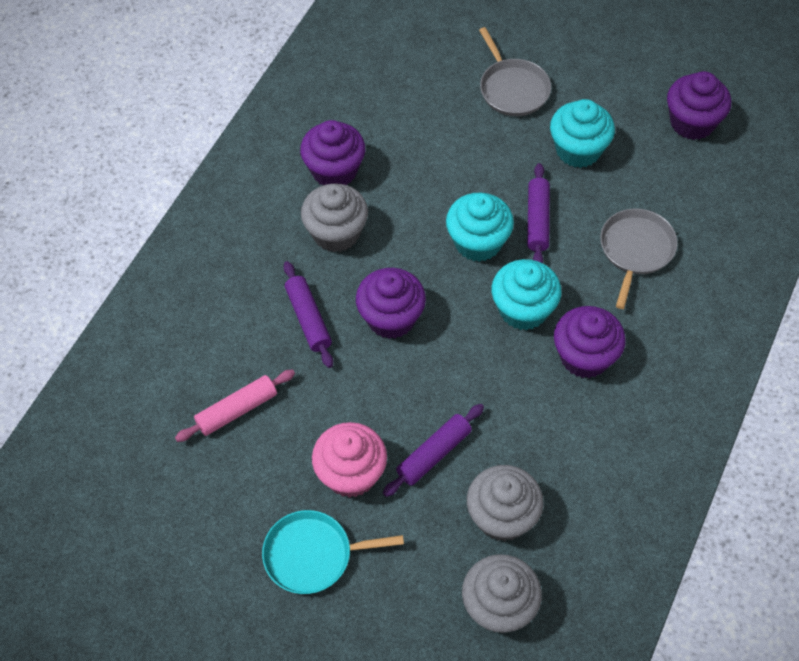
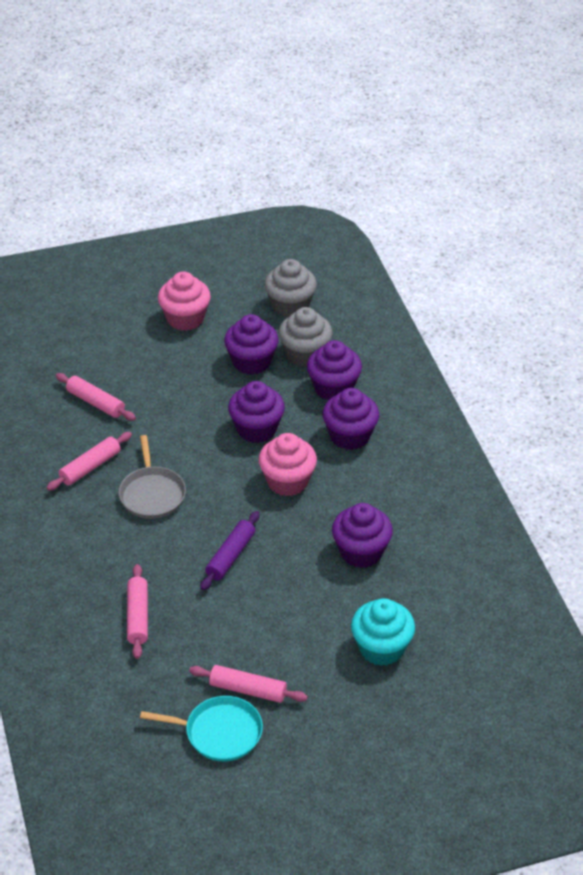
grey cupcake: 3 -> 2
grey pan: 2 -> 1
pink cupcake: 1 -> 2
pink rolling pin: 1 -> 4
purple cupcake: 4 -> 5
purple rolling pin: 3 -> 1
turquoise cupcake: 3 -> 1

